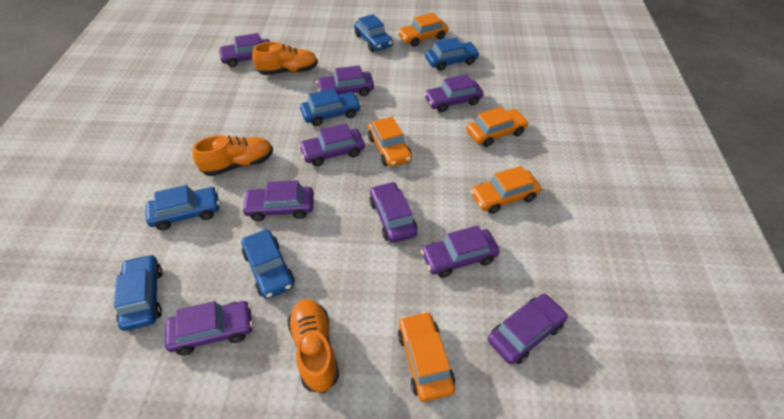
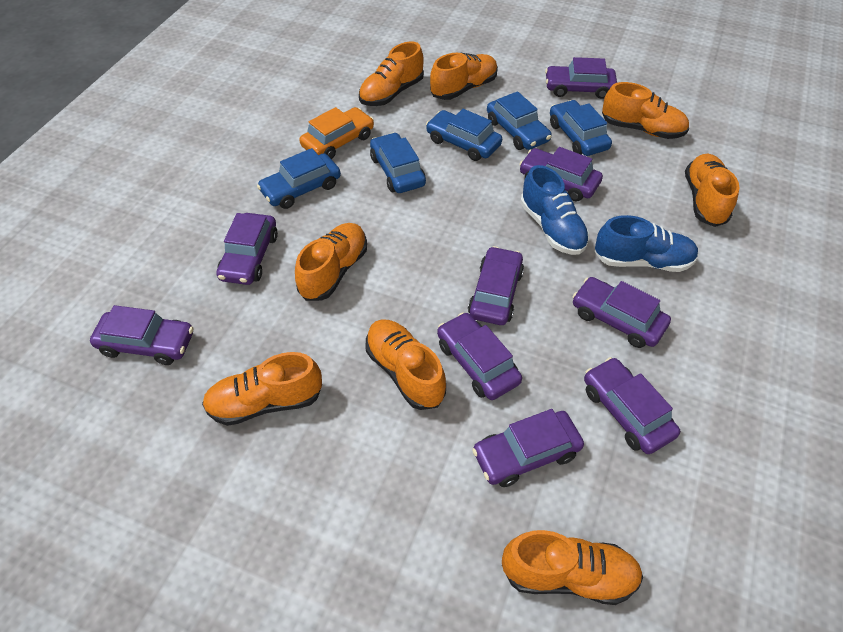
blue car: 6 -> 5
blue shoe: 0 -> 2
orange car: 5 -> 1
orange shoe: 3 -> 8

